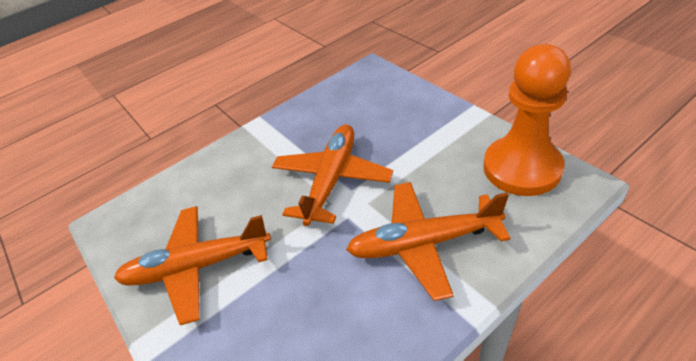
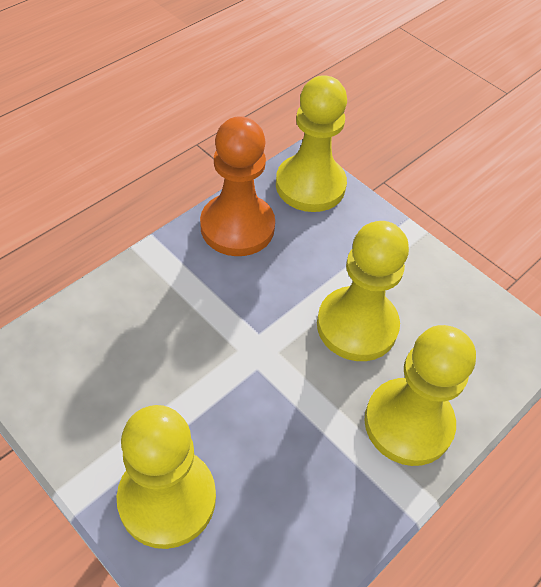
orange plane: 3 -> 0
yellow pawn: 0 -> 4

